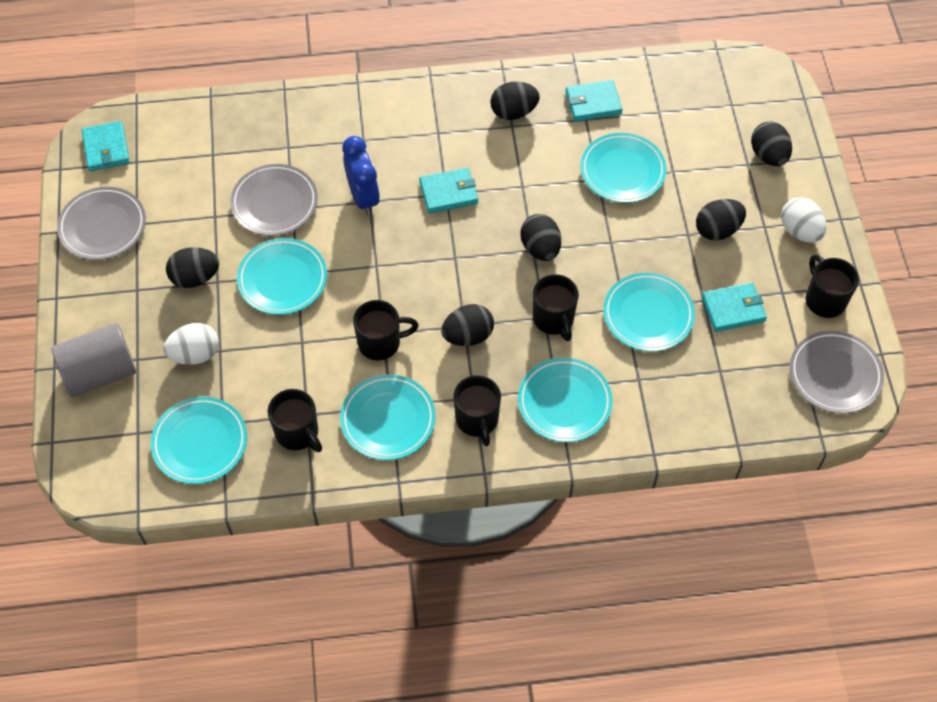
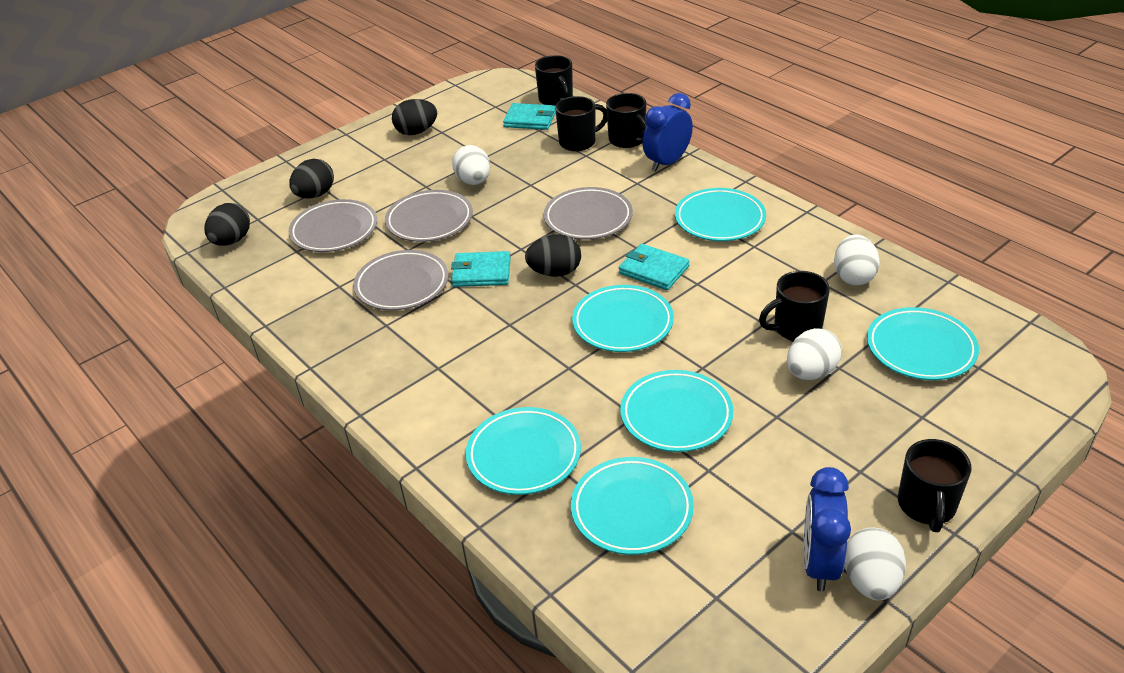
black egg: 6 -> 4
blue clock: 1 -> 2
grey cylinder: 1 -> 0
grey plate: 3 -> 4
turquoise wallet: 4 -> 3
white egg: 2 -> 4

